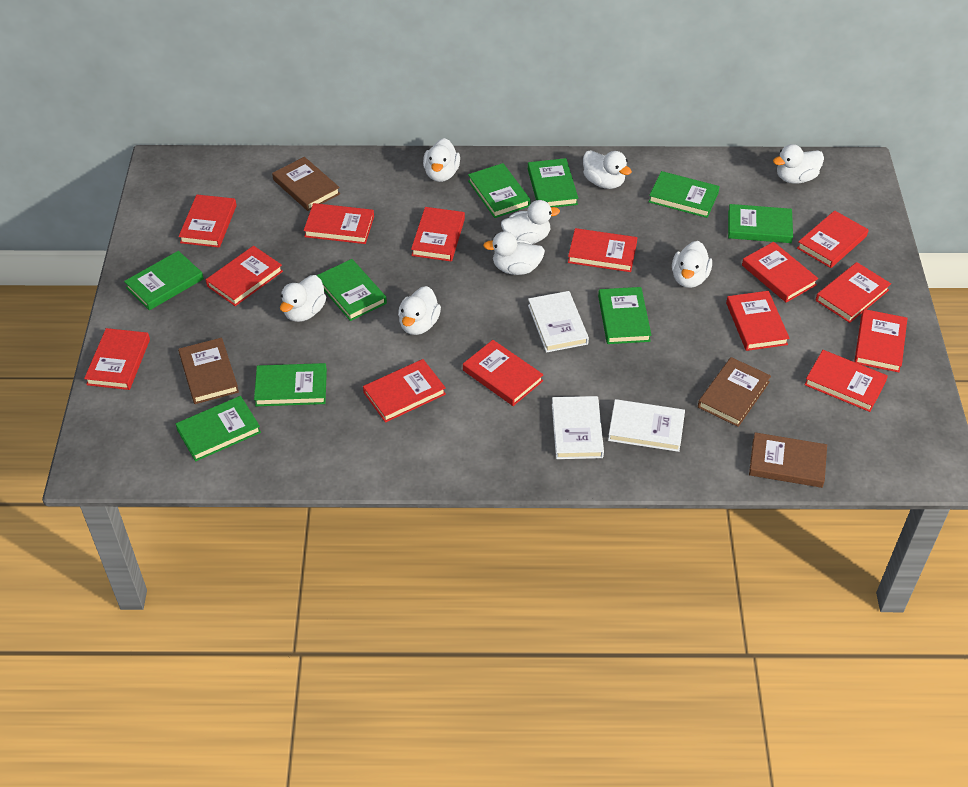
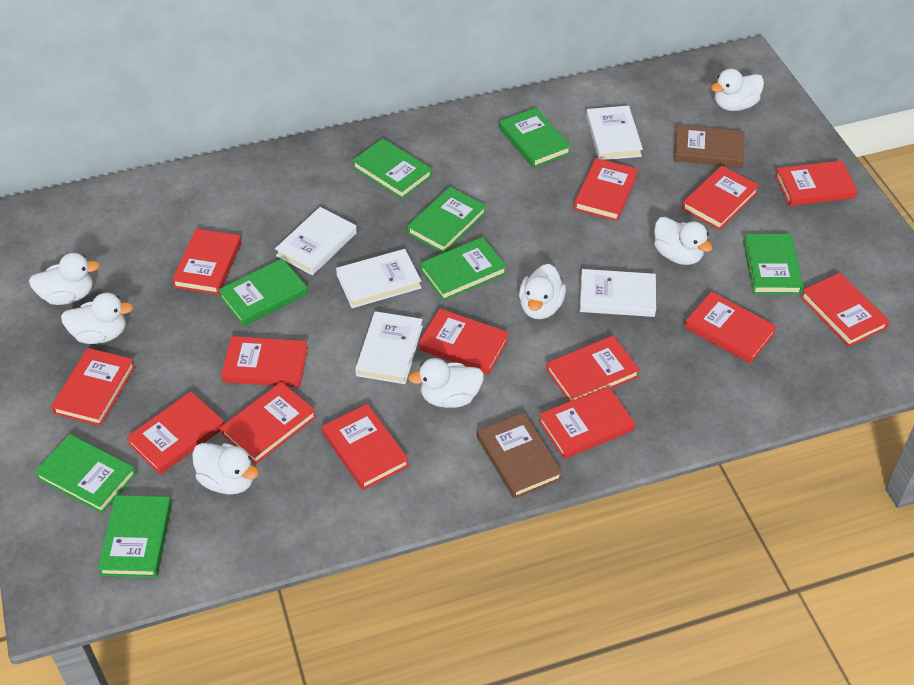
brown book: 4 -> 2
green book: 9 -> 8
white book: 3 -> 5
white duck: 8 -> 7

